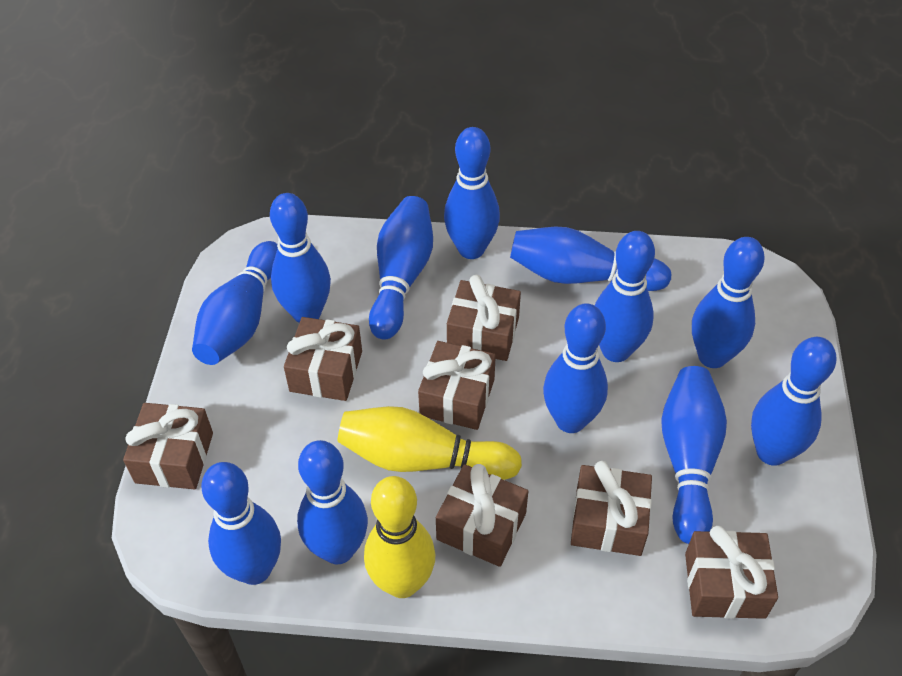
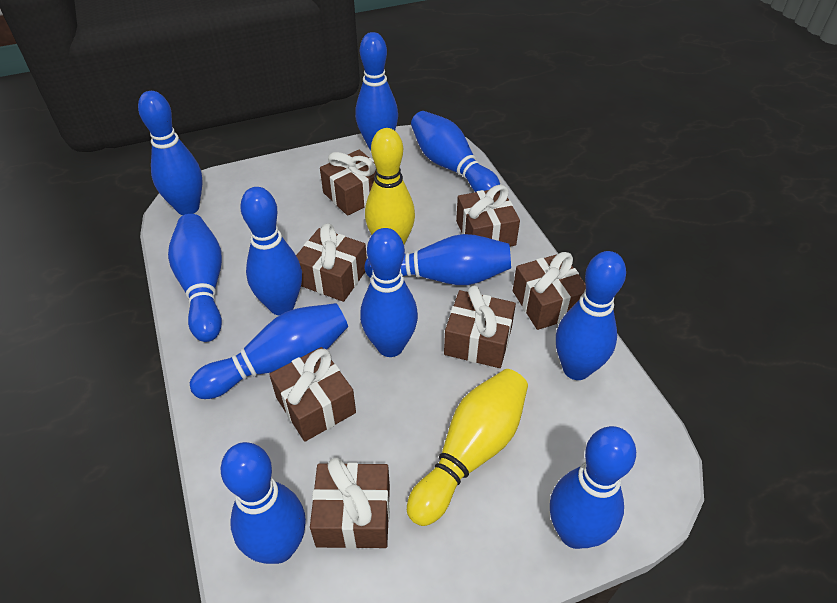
blue bowling pin: 12 -> 11

